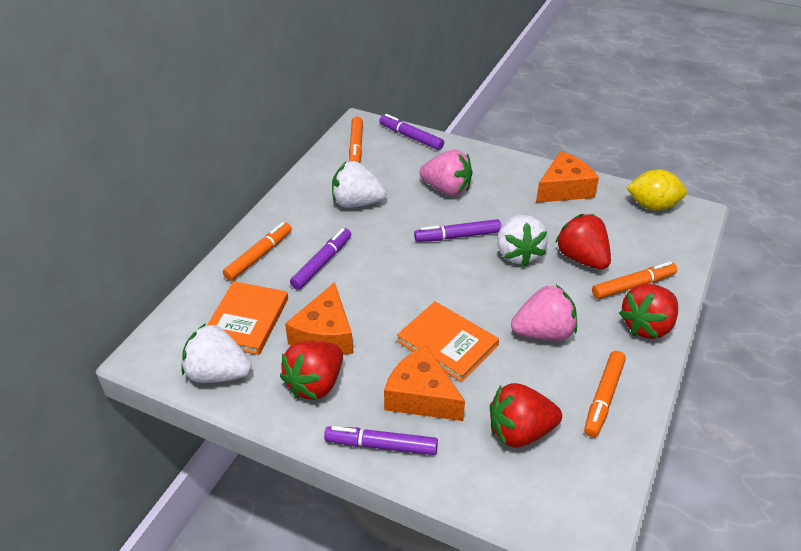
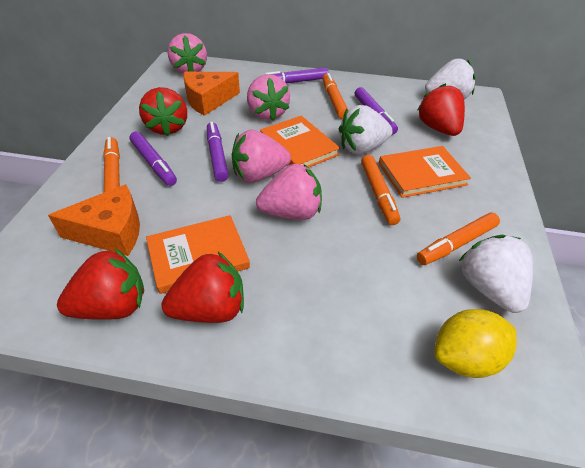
orange book: 2 -> 3
orange cheese: 3 -> 2
pink strawberry: 2 -> 4

